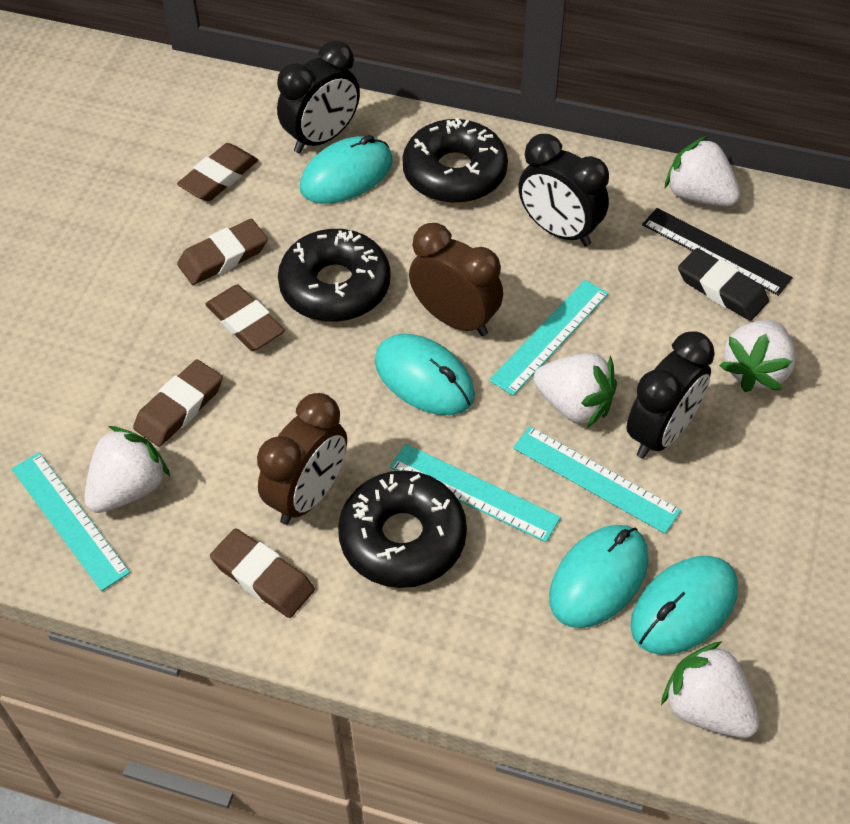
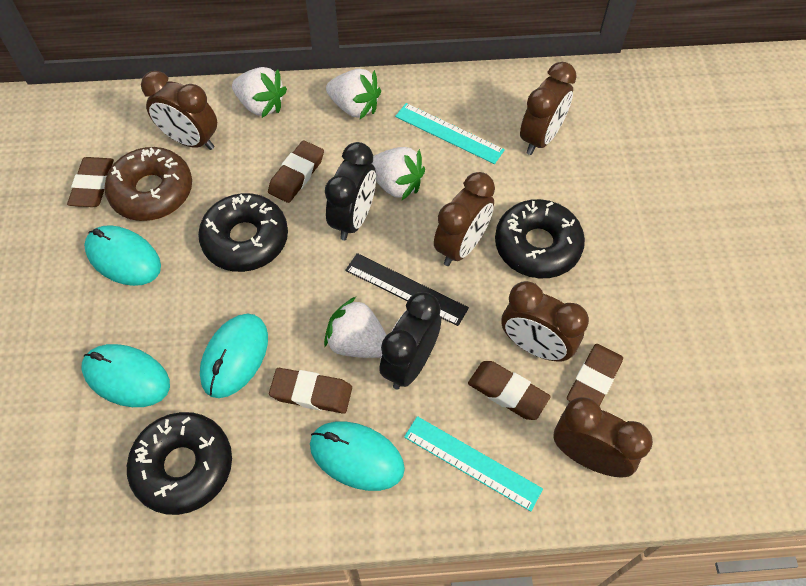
black clock: 3 -> 2
black eraser: 1 -> 0
brown clock: 2 -> 5
brown donut: 0 -> 1
turquoise ruler: 4 -> 2
white strawberry: 5 -> 4

